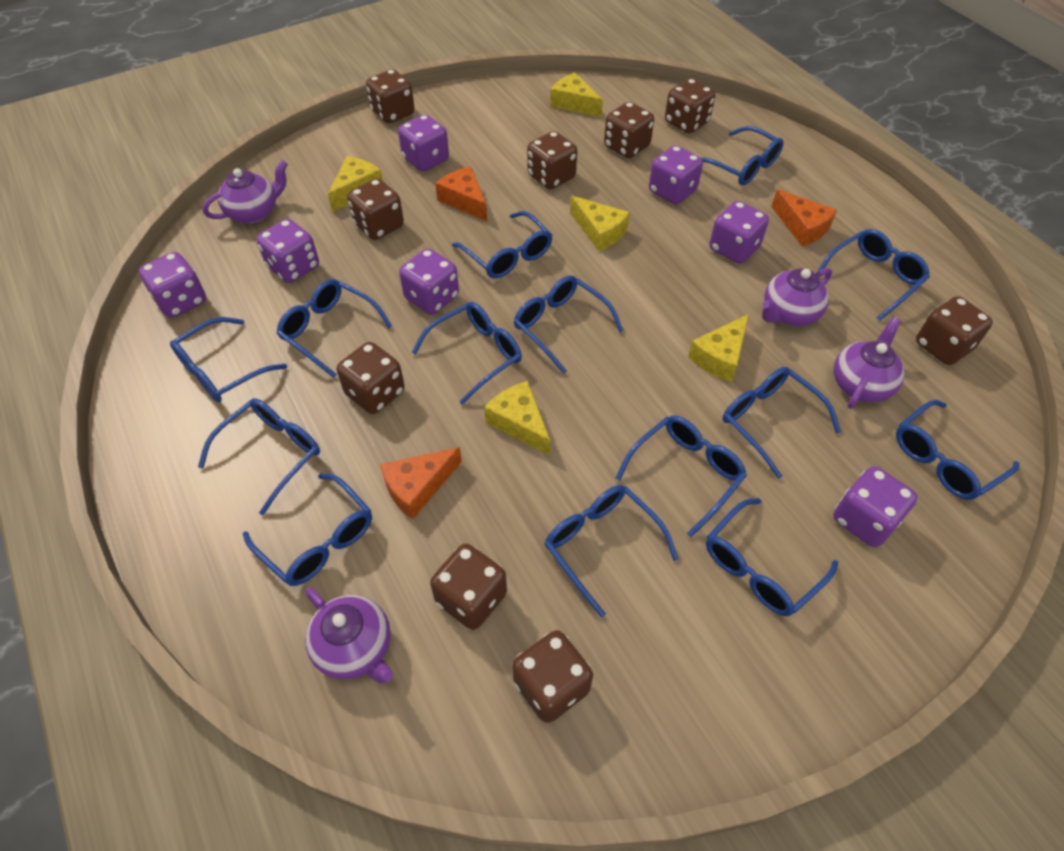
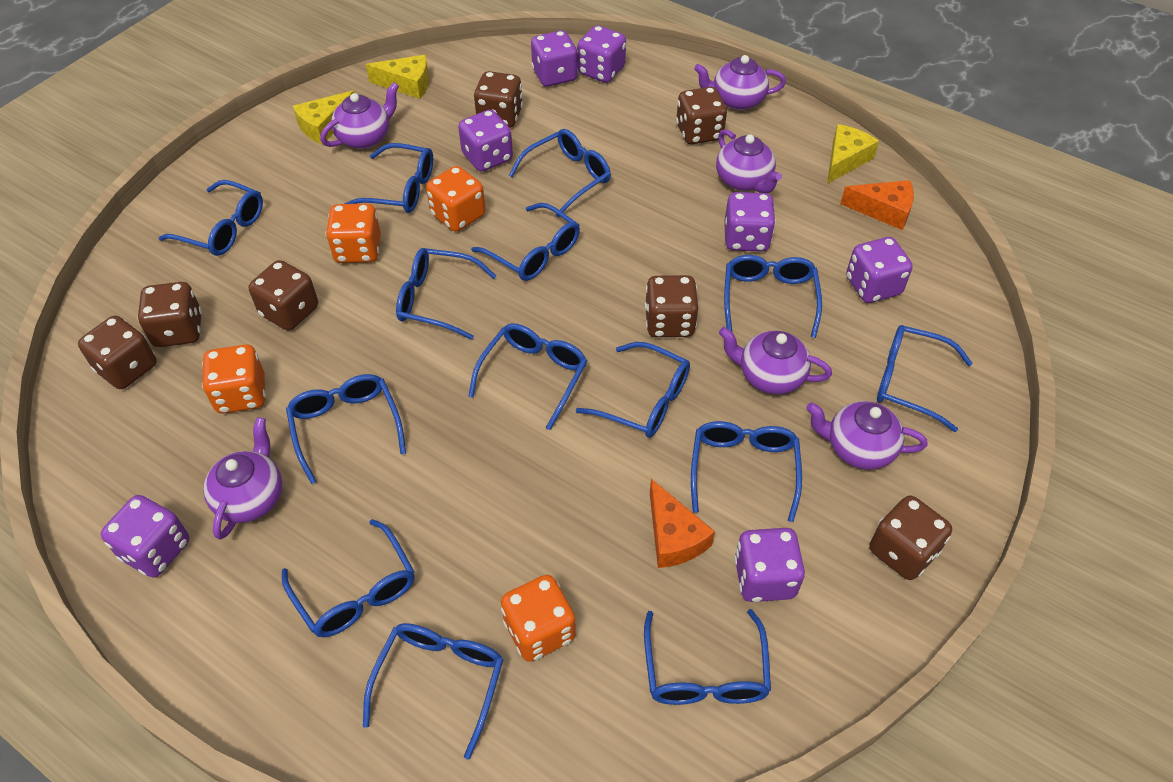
brown dice: 9 -> 7
orange cheese: 3 -> 2
orange dice: 0 -> 4
purple teapot: 4 -> 6
yellow cheese: 5 -> 3

